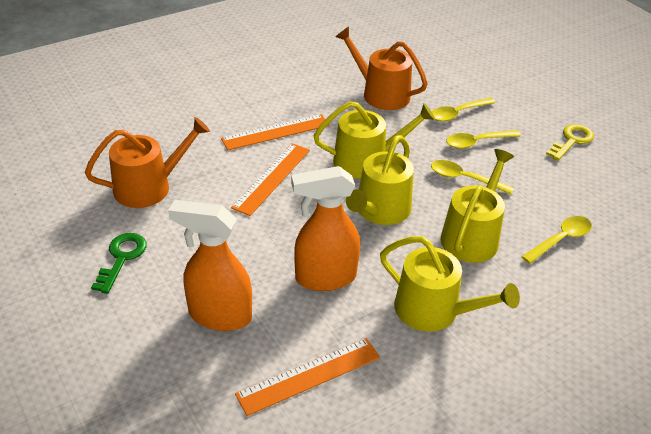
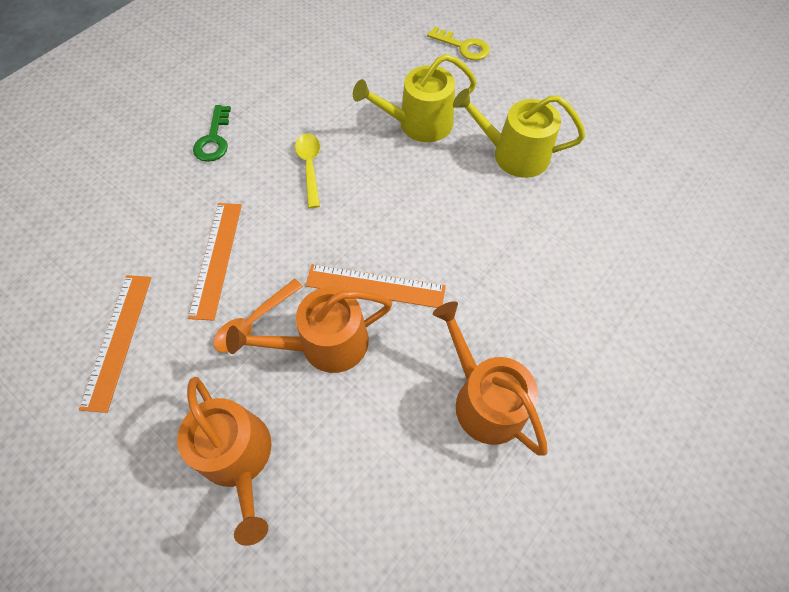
orange spoon: 0 -> 1
orange spray bottle: 2 -> 0
orange watering can: 2 -> 3
yellow spoon: 4 -> 1
yellow watering can: 4 -> 2

